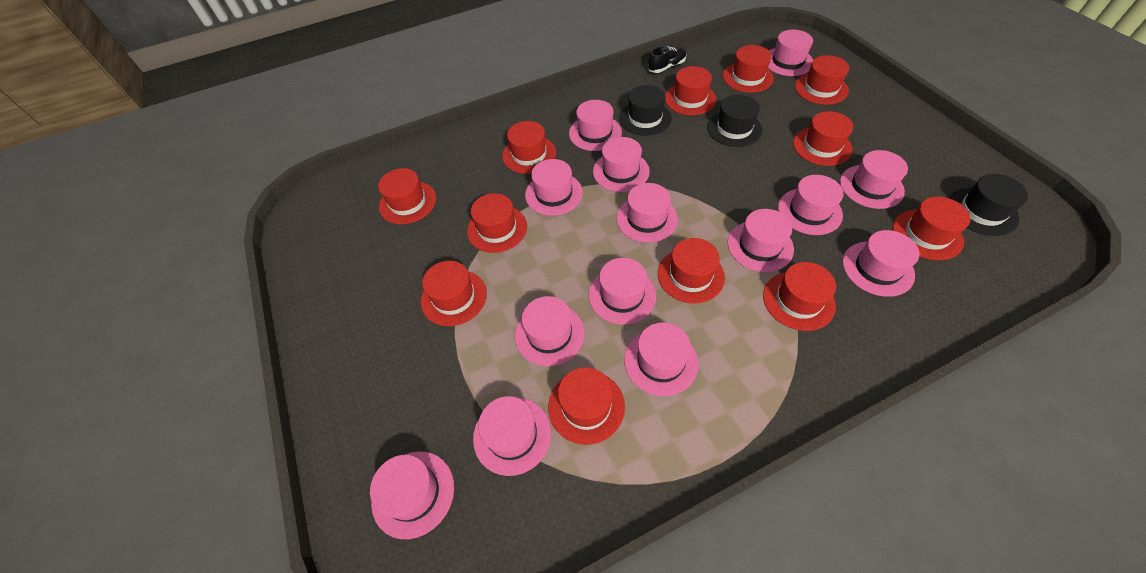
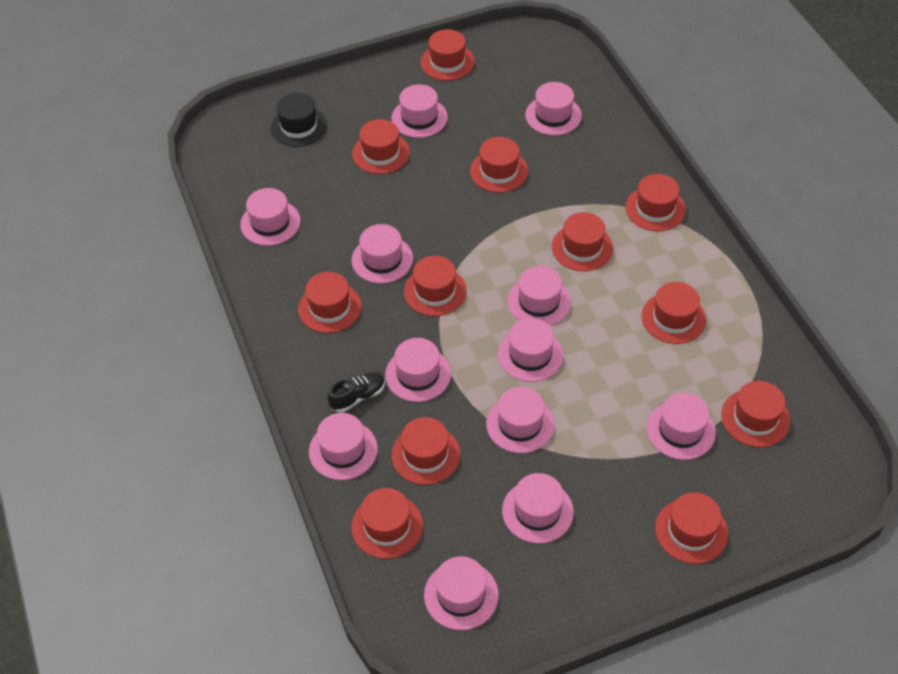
black hat: 3 -> 1
pink hat: 14 -> 12

